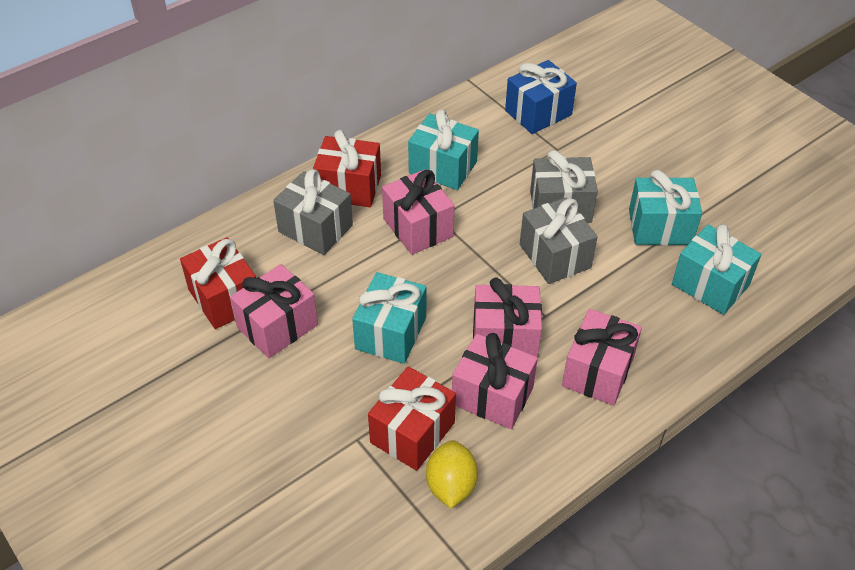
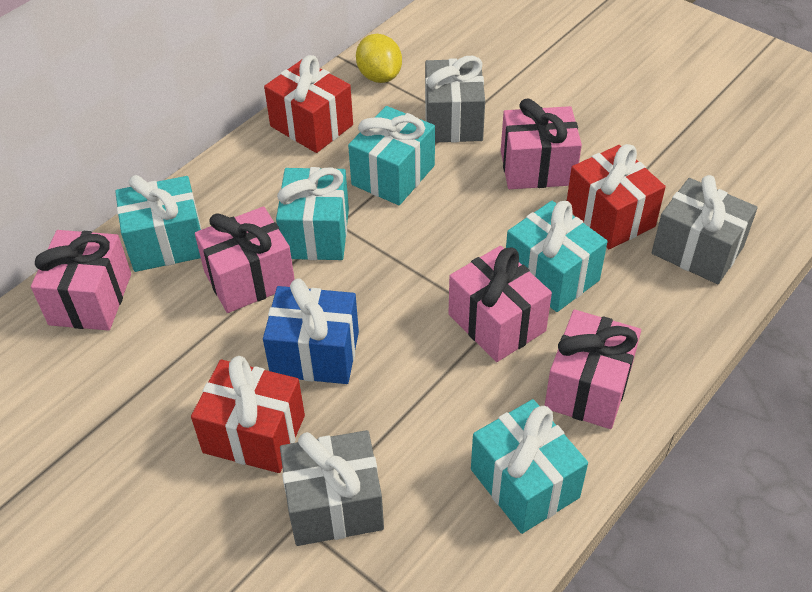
turquoise gift: 4 -> 5

